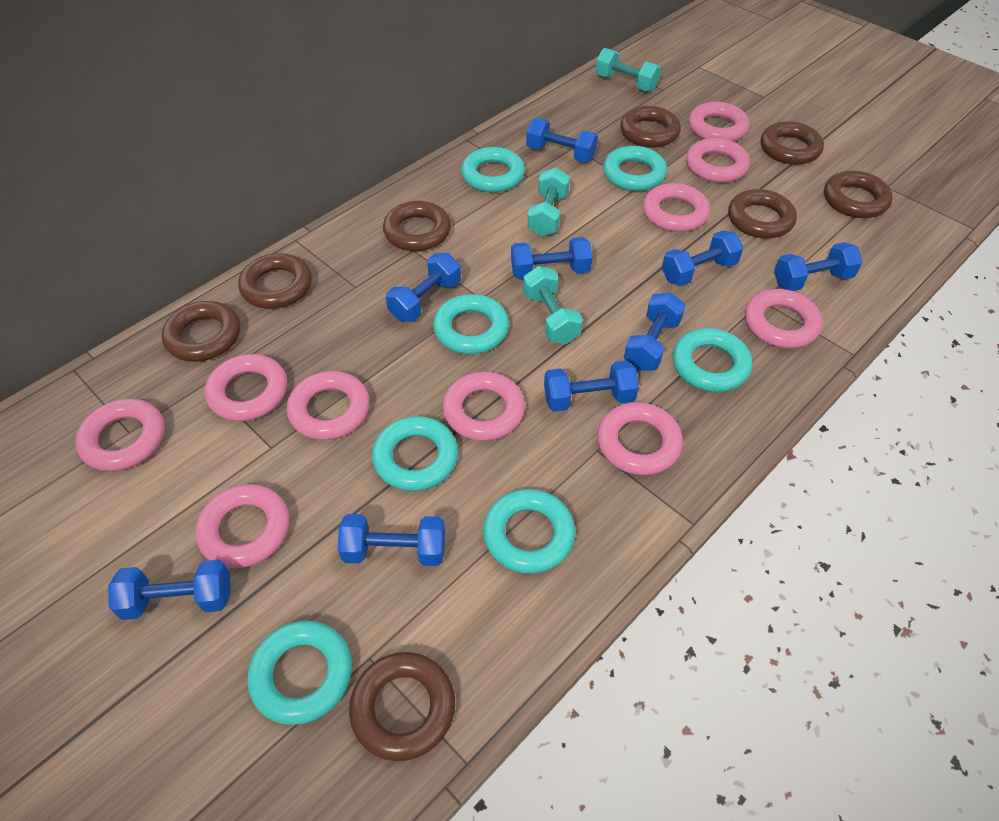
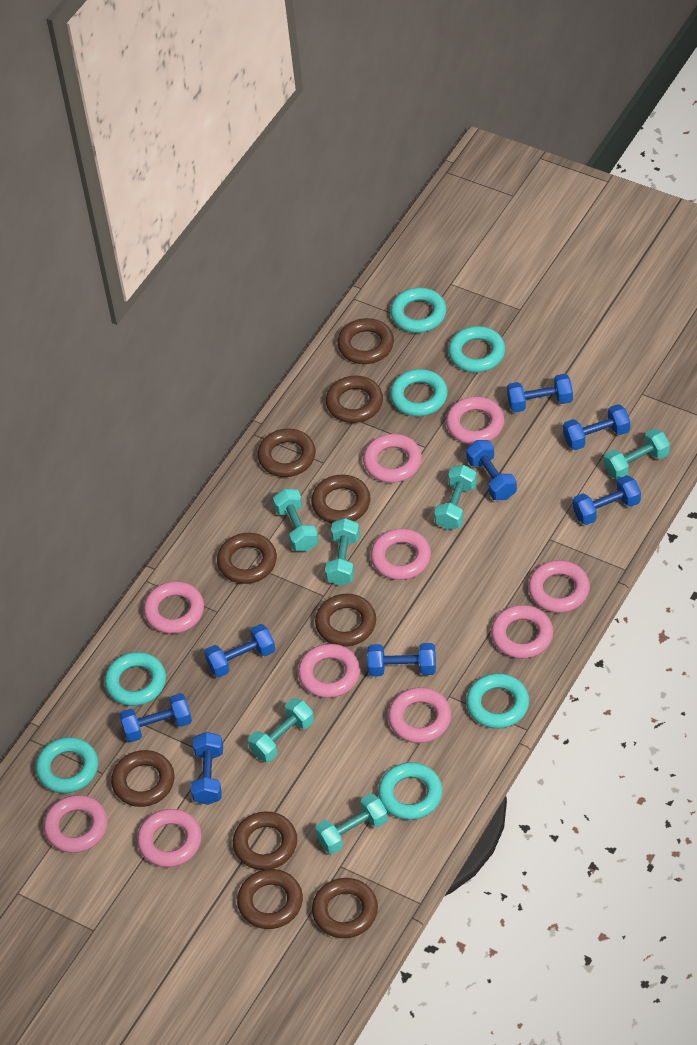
blue dumbbell: 9 -> 8
brown ring: 8 -> 10
turquoise dumbbell: 3 -> 6

